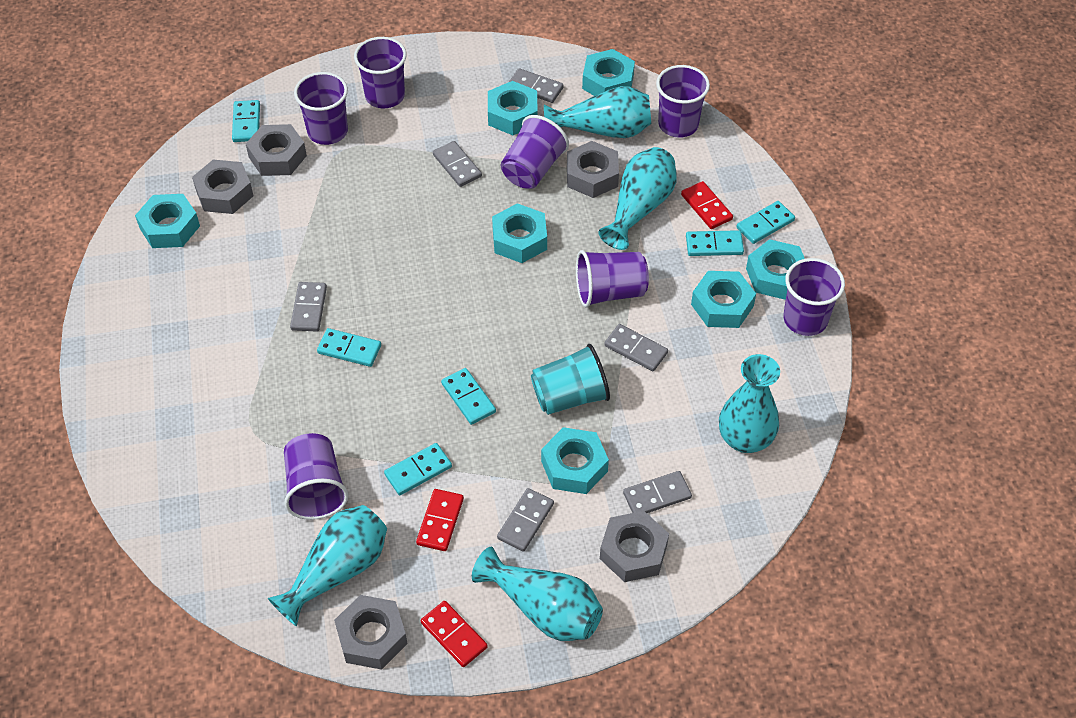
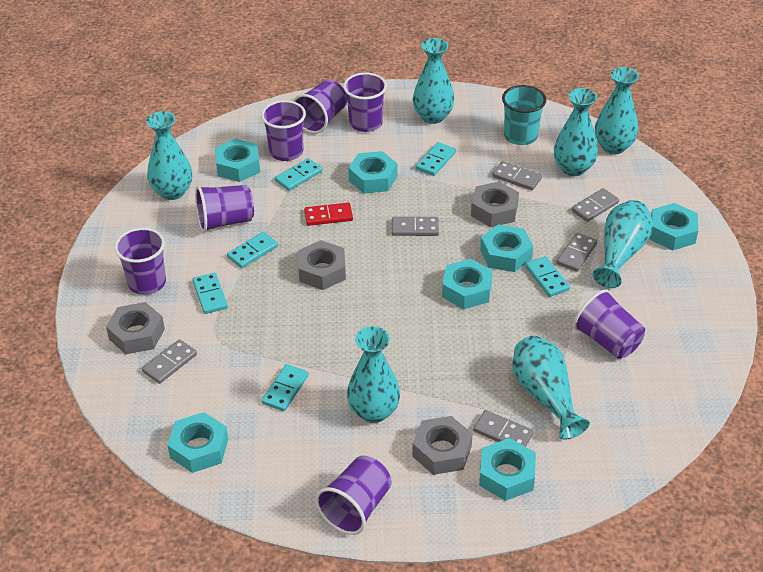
grey nut: 5 -> 4
red domino: 3 -> 1
turquoise vase: 5 -> 7

